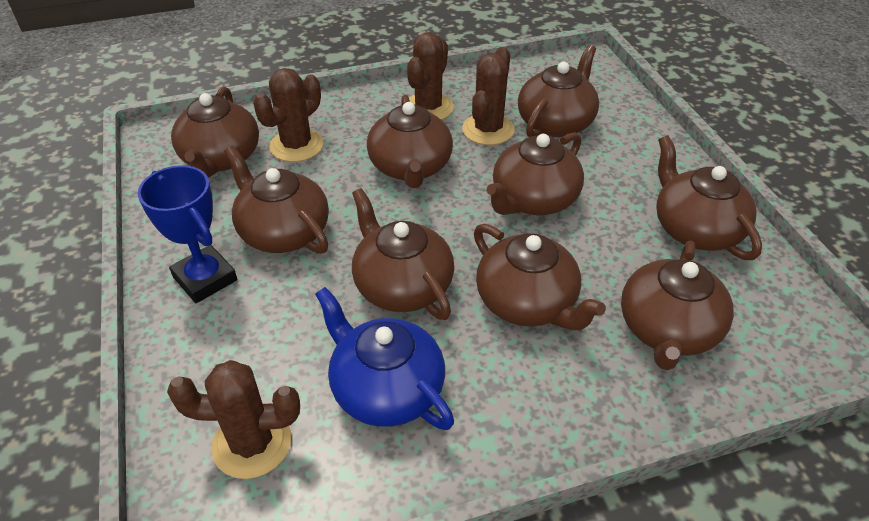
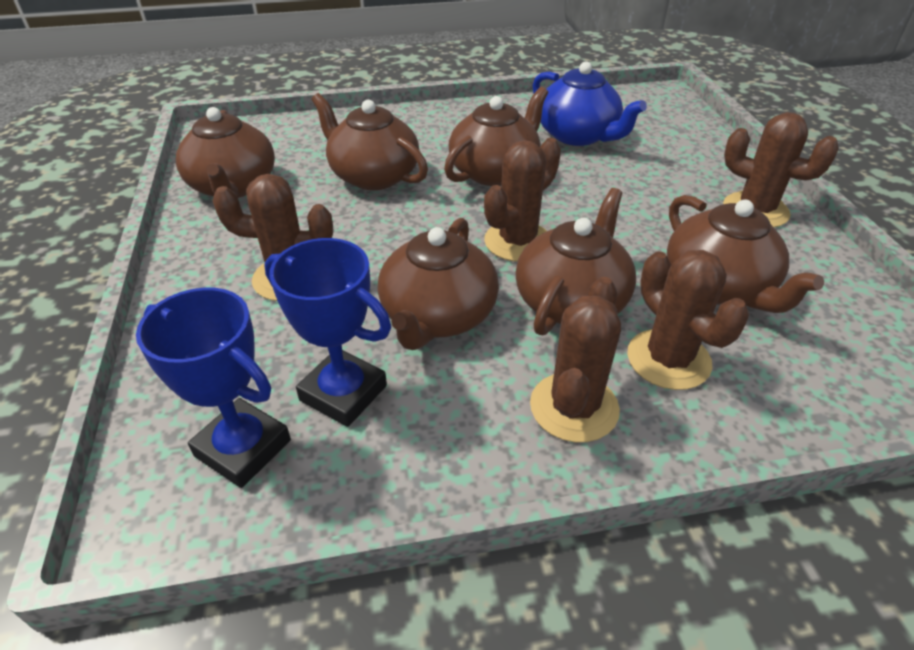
blue trophy: 1 -> 2
brown cactus: 4 -> 5
brown teapot: 9 -> 6

